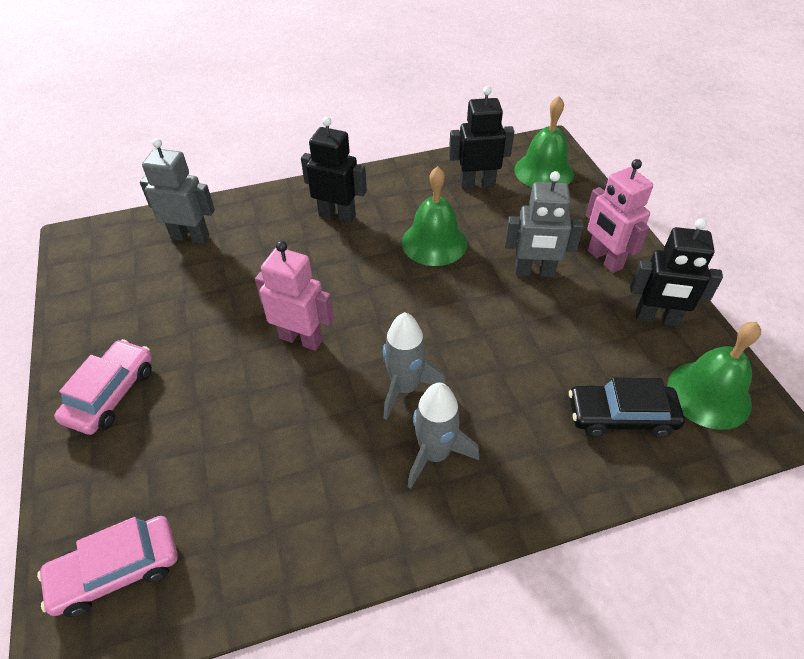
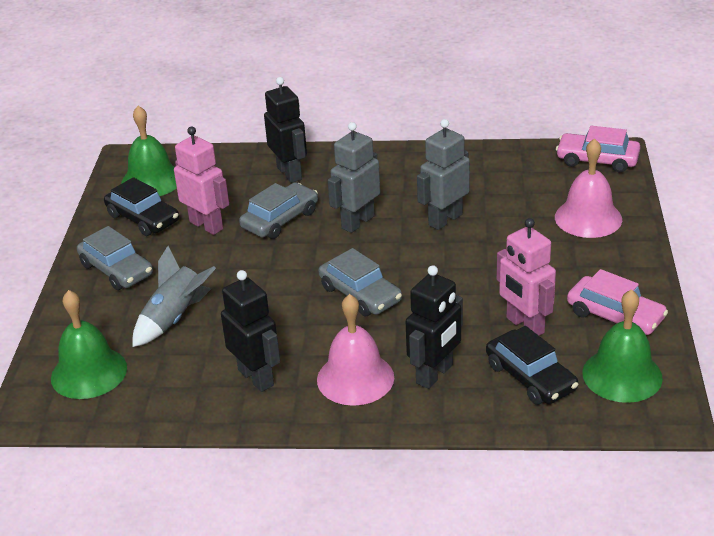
black car: 1 -> 2
grey car: 0 -> 3
grey rocket: 2 -> 1
pink bell: 0 -> 2

